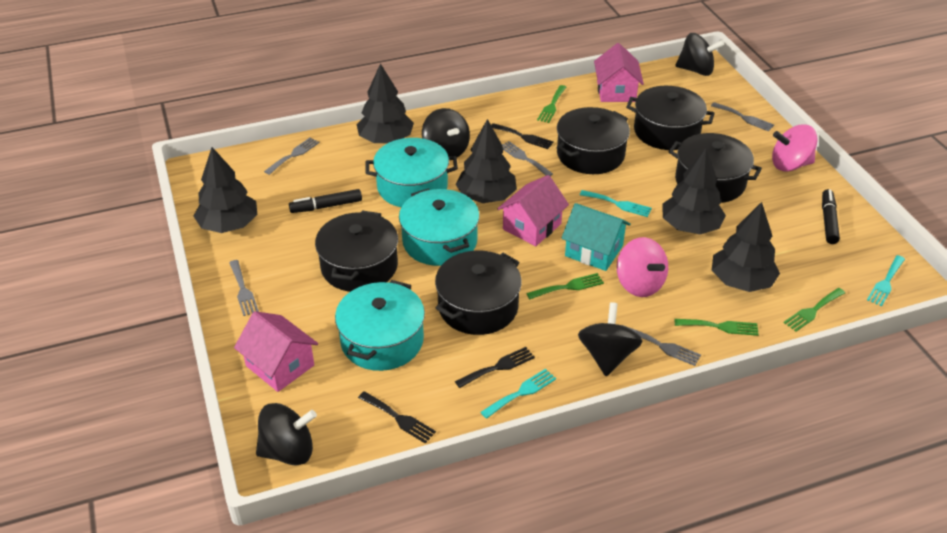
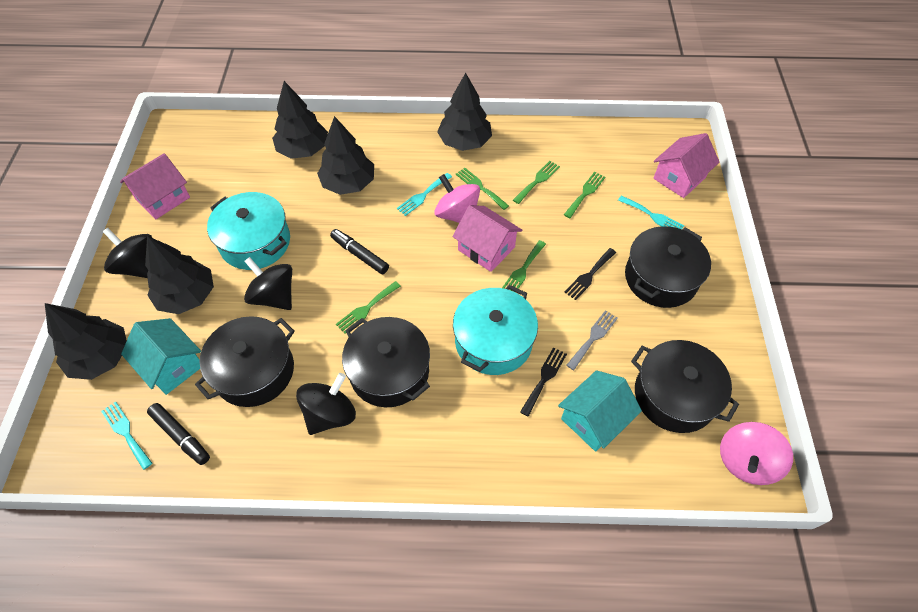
black fork: 3 -> 2
black pot: 5 -> 4
black spinning top: 4 -> 3
green fork: 4 -> 5
grey fork: 5 -> 1
turquoise house: 1 -> 2
turquoise pot: 3 -> 2

